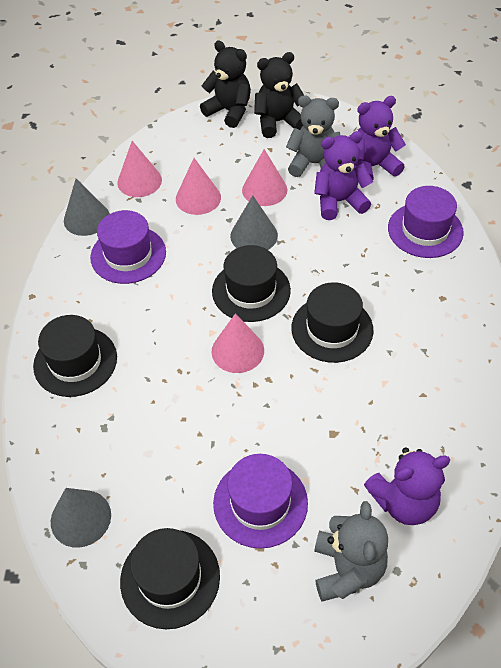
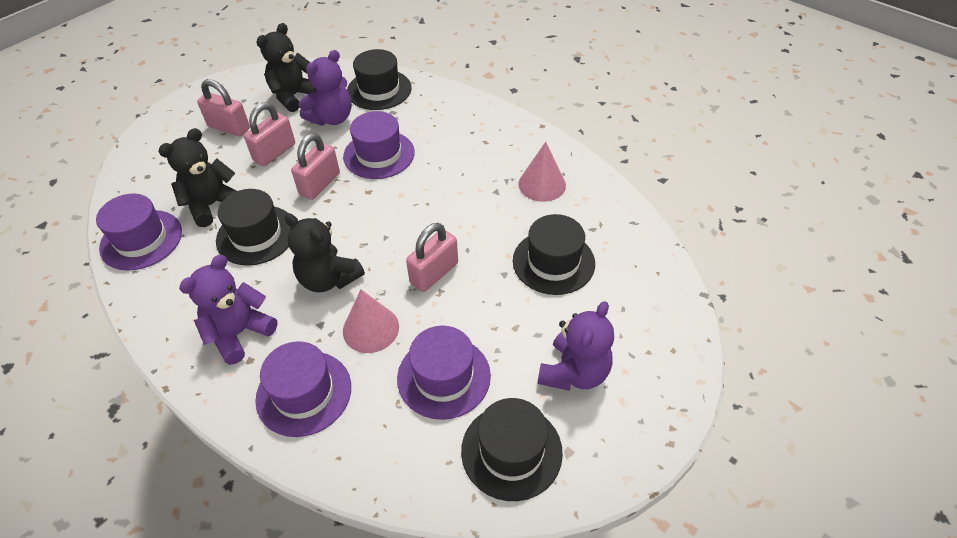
black teddy bear: 2 -> 3
grey cone: 3 -> 0
grey teddy bear: 2 -> 0
pink cone: 4 -> 2
pink padlock: 0 -> 4
purple hat: 3 -> 4

